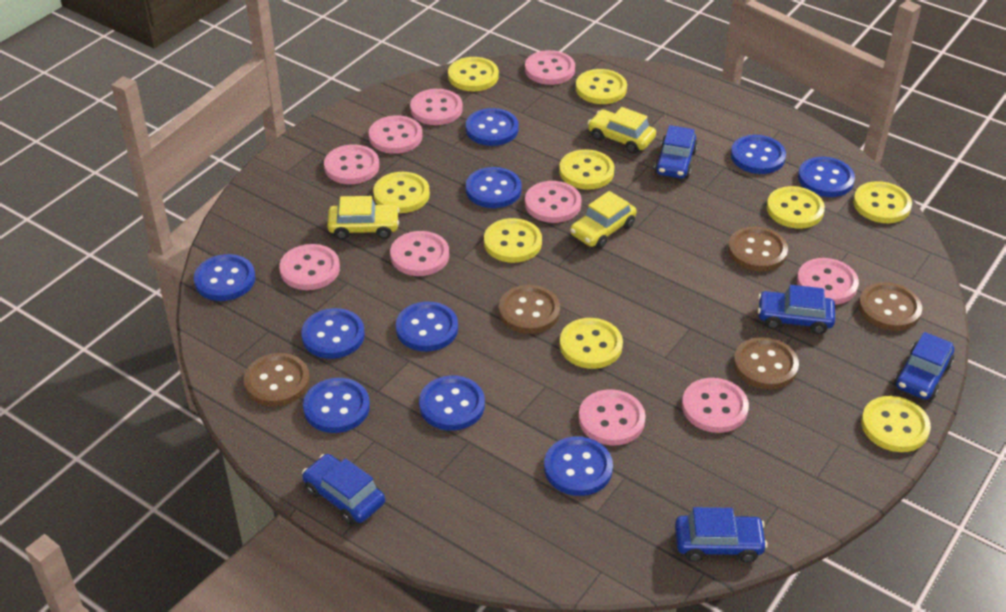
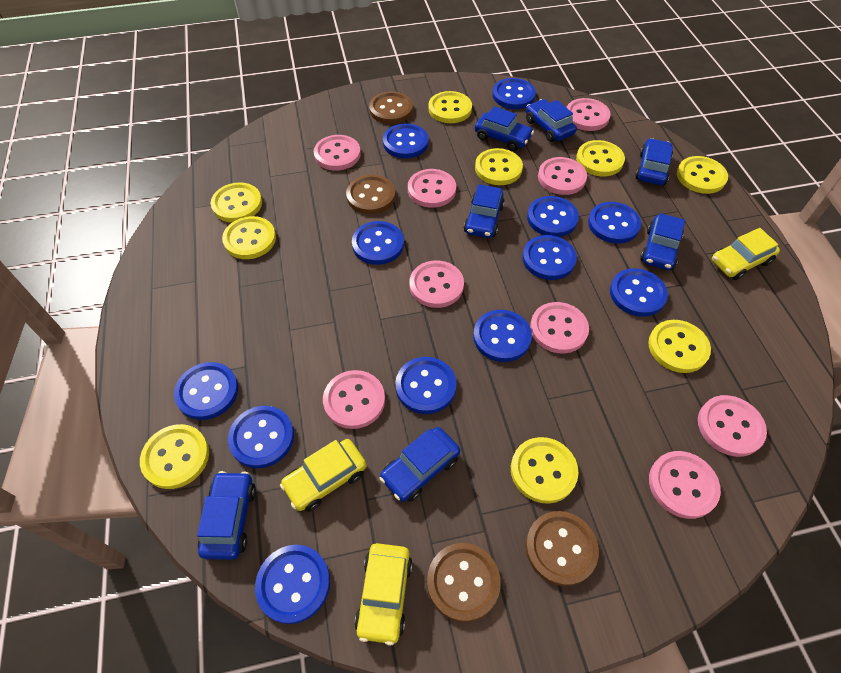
blue button: 10 -> 12
blue car: 5 -> 7
brown button: 5 -> 4
pink button: 10 -> 9

